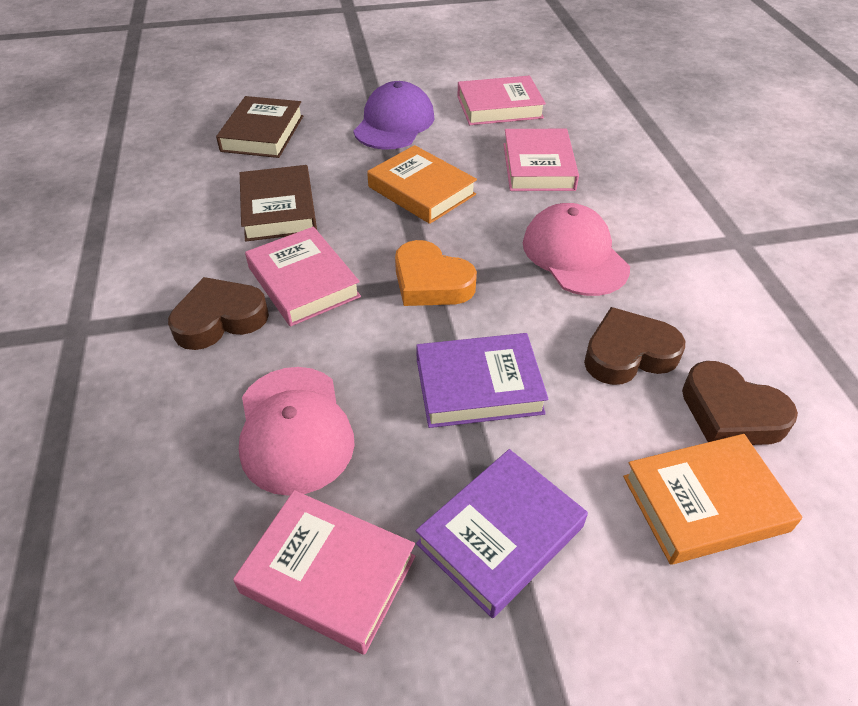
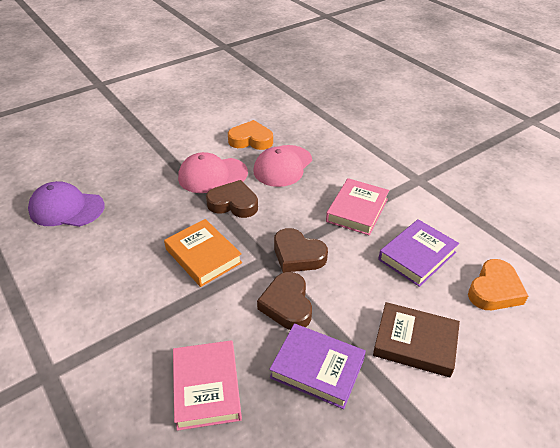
brown book: 2 -> 1
orange book: 2 -> 1
orange heart: 1 -> 2
pink book: 4 -> 2

